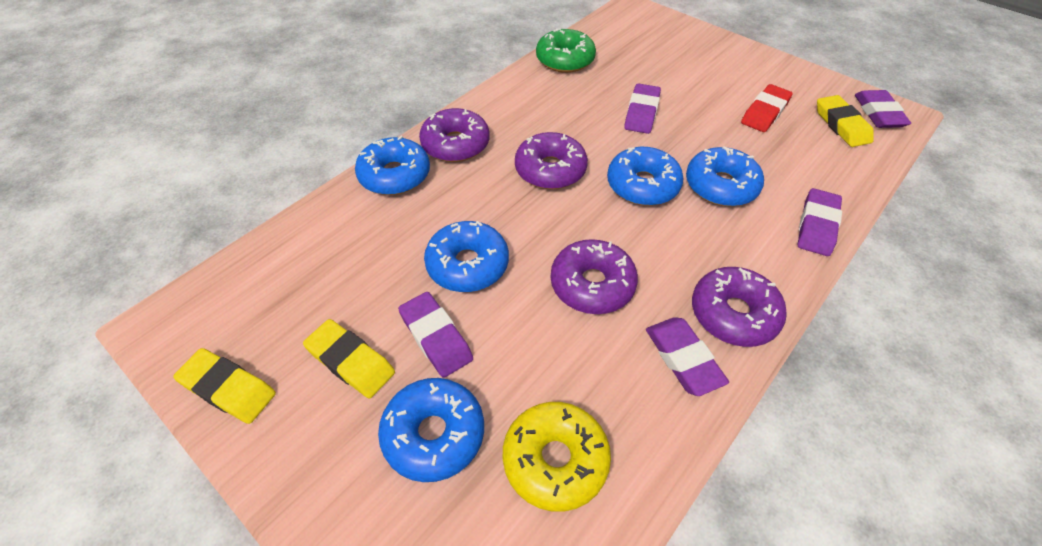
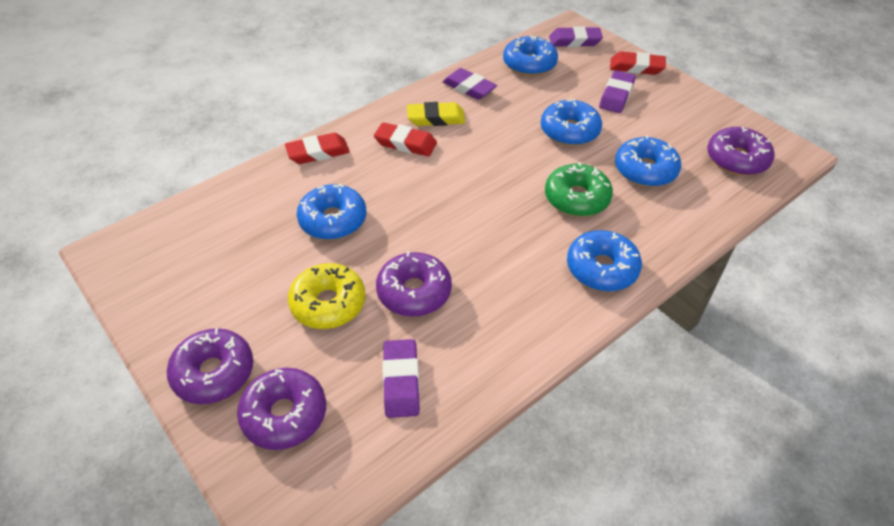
purple eraser: 5 -> 4
red eraser: 1 -> 3
yellow eraser: 3 -> 1

